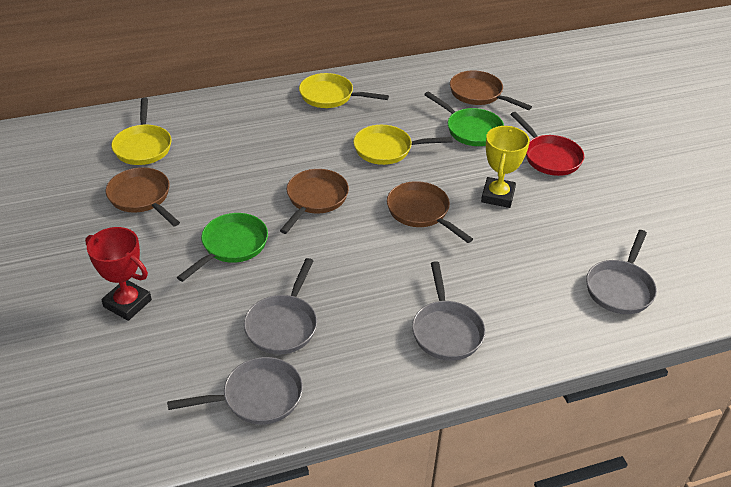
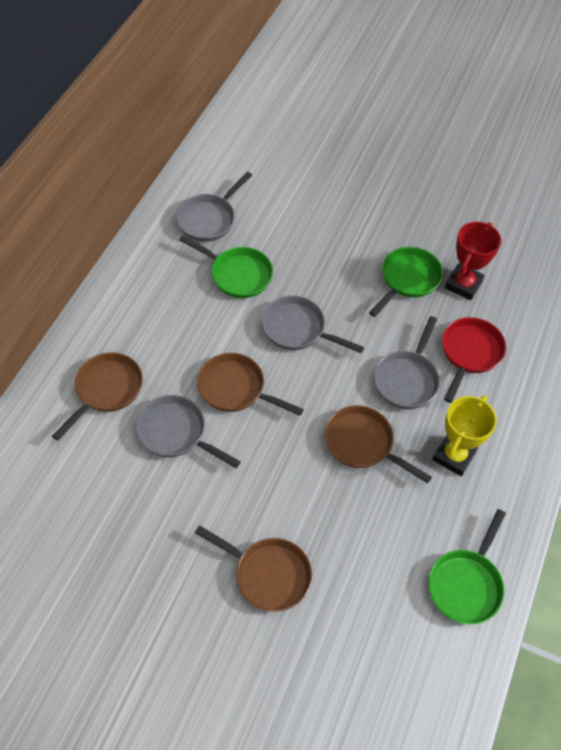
green pan: 2 -> 3
yellow pan: 3 -> 0

